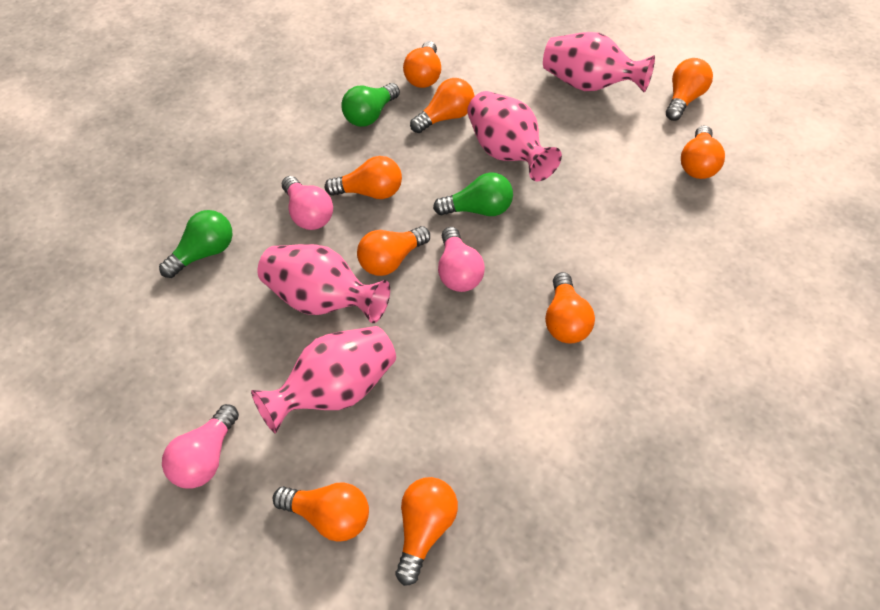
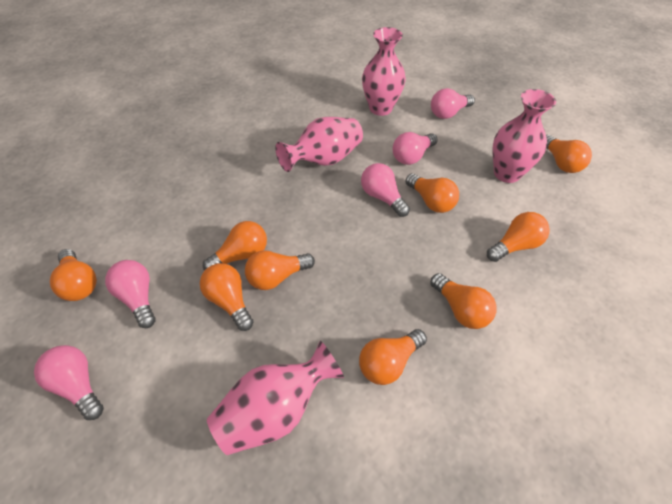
green light bulb: 3 -> 0
pink light bulb: 3 -> 5

